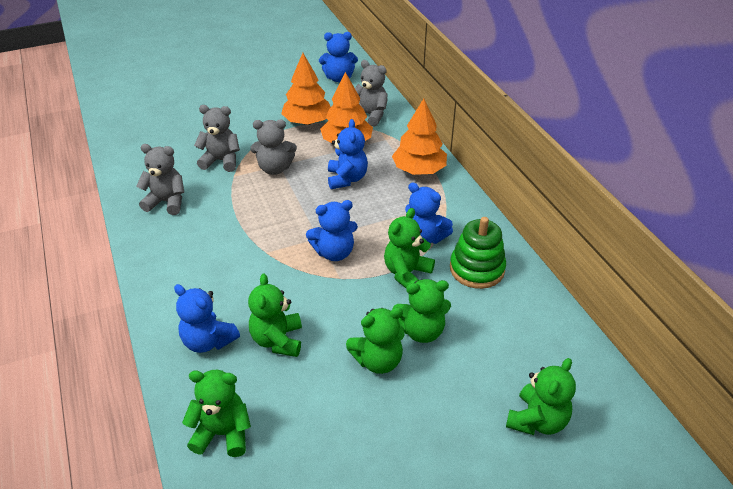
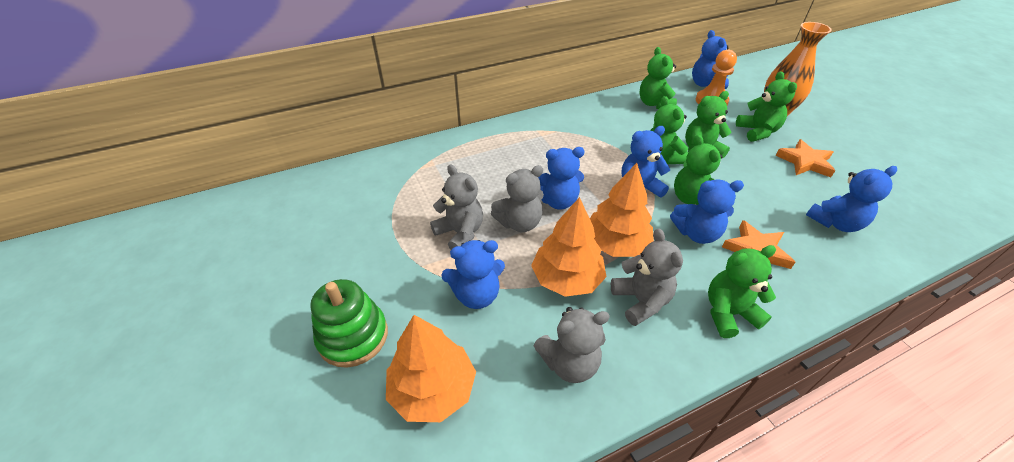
blue teddy bear: 5 -> 6
orange pawn: 0 -> 1
orange star: 0 -> 2
orange vase: 0 -> 1

